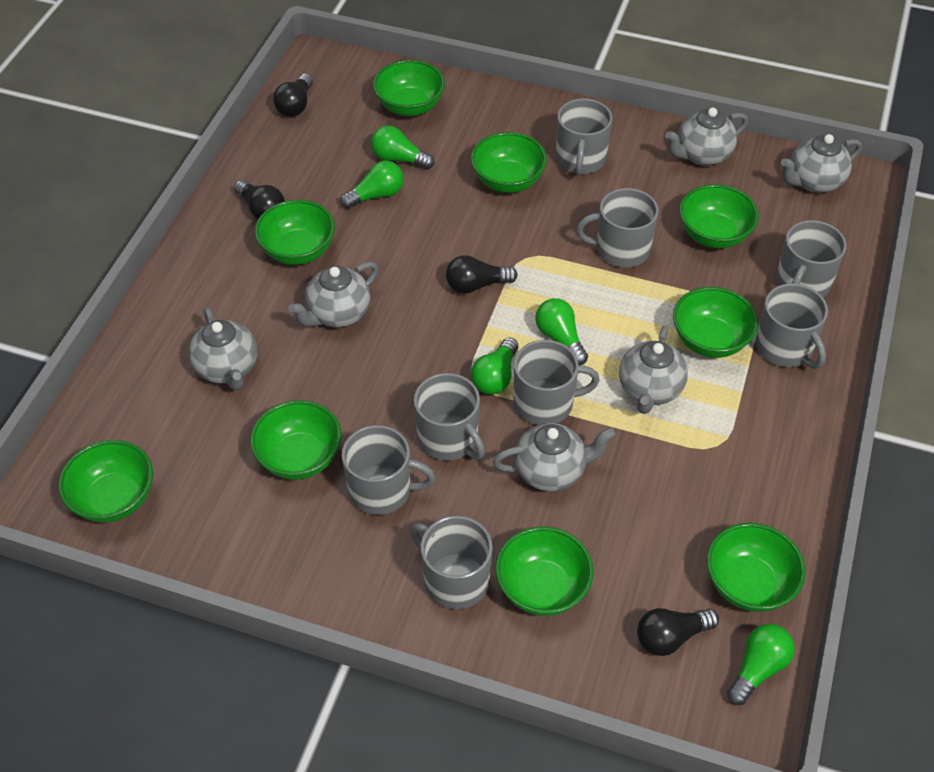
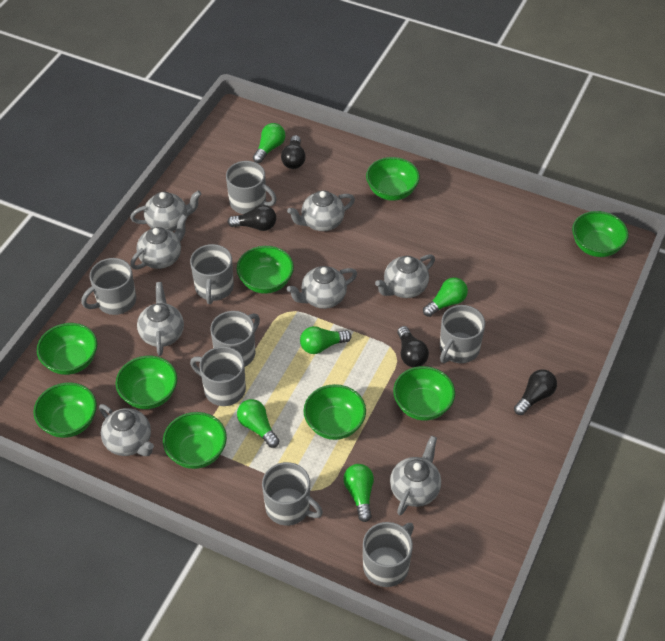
grey teapot: 6 -> 8

